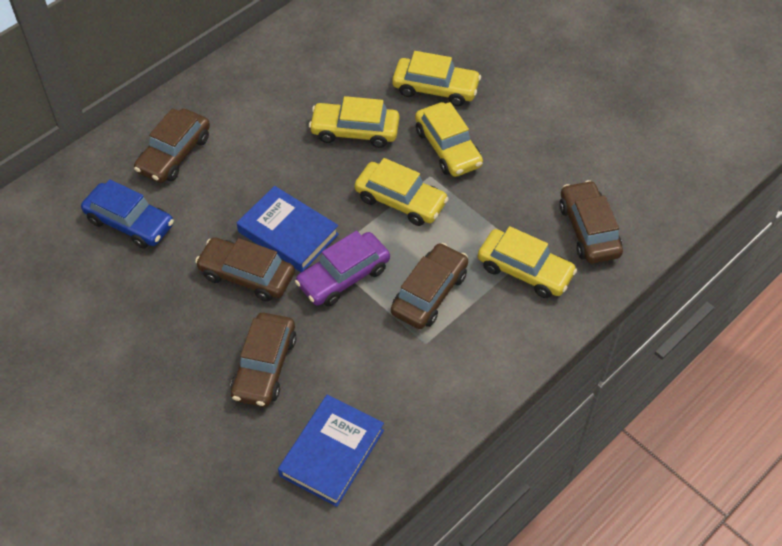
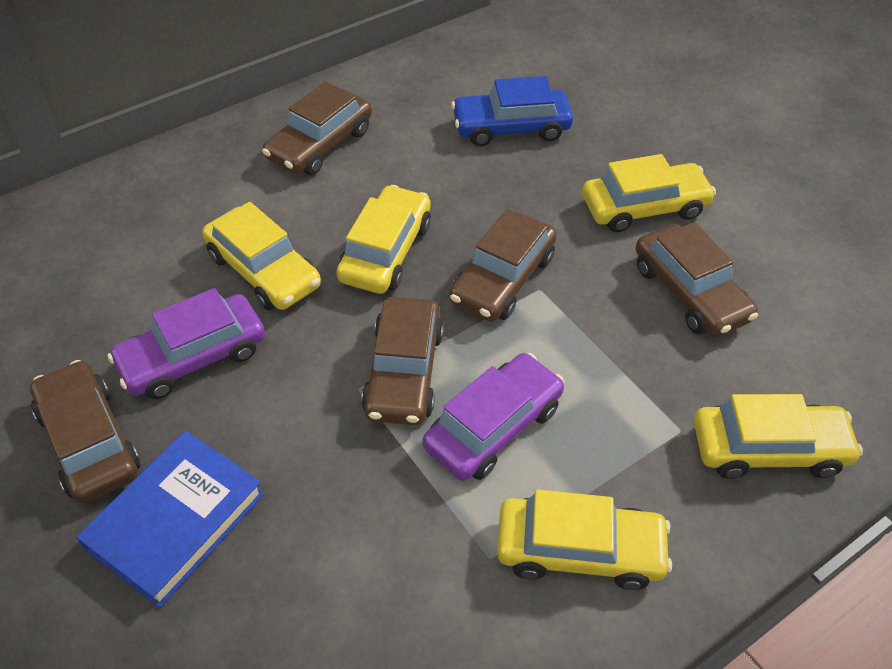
blue book: 2 -> 1
purple car: 1 -> 2

